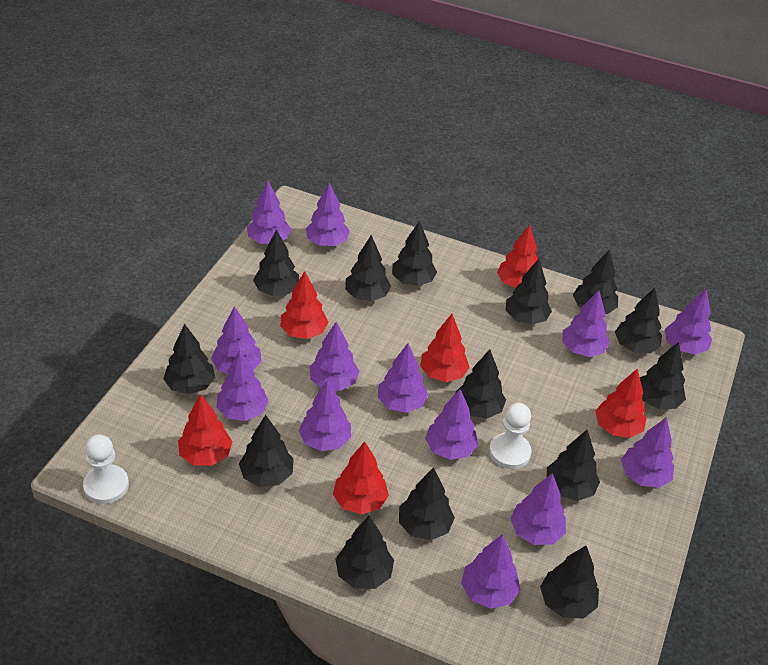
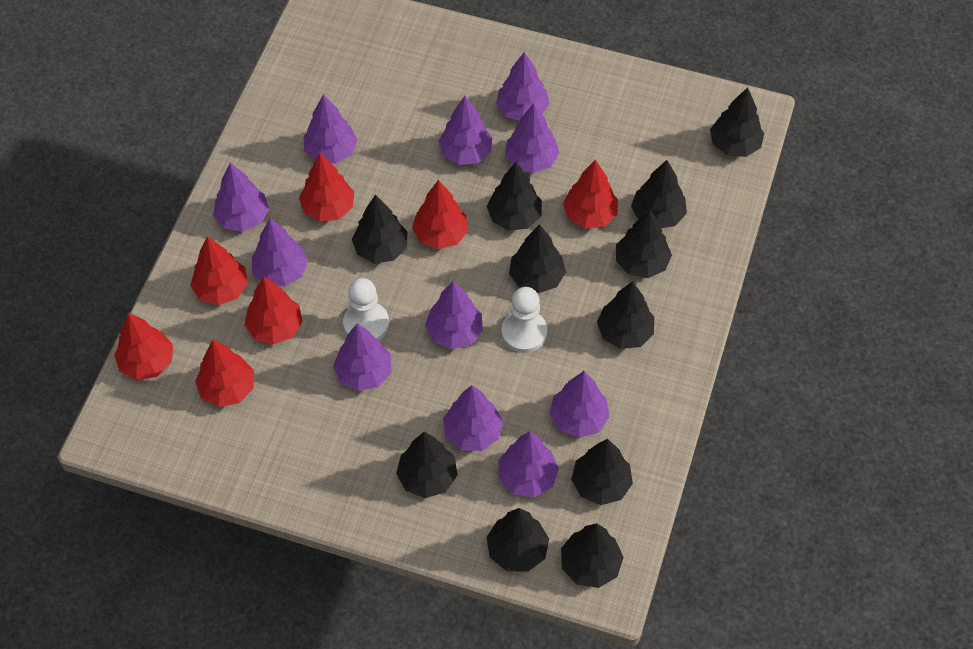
black tree: 14 -> 11
purple tree: 13 -> 11
red tree: 6 -> 7

